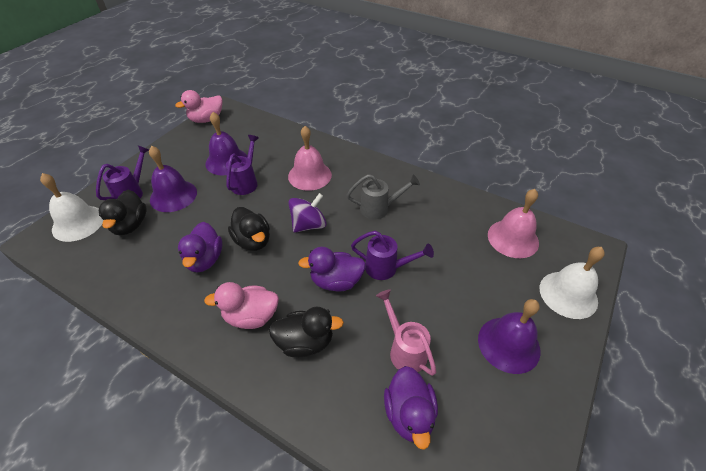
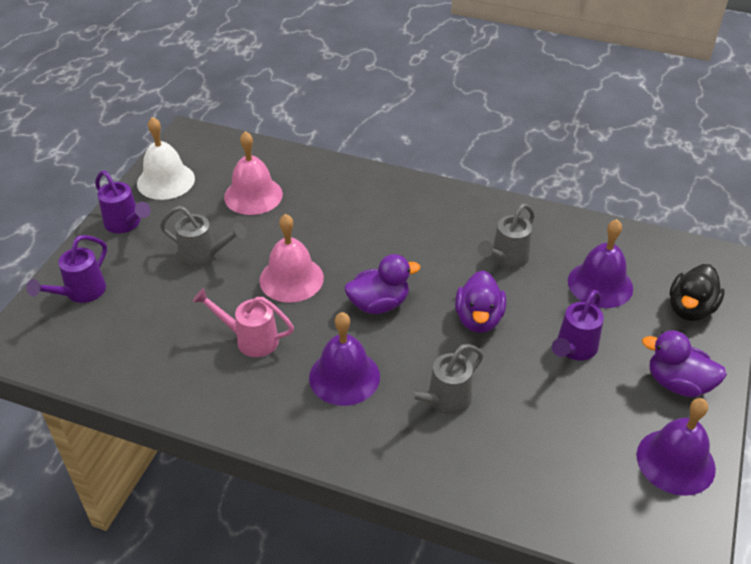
black duck: 3 -> 1
grey watering can: 1 -> 3
pink duck: 2 -> 0
purple spinning top: 1 -> 0
white bell: 2 -> 1

